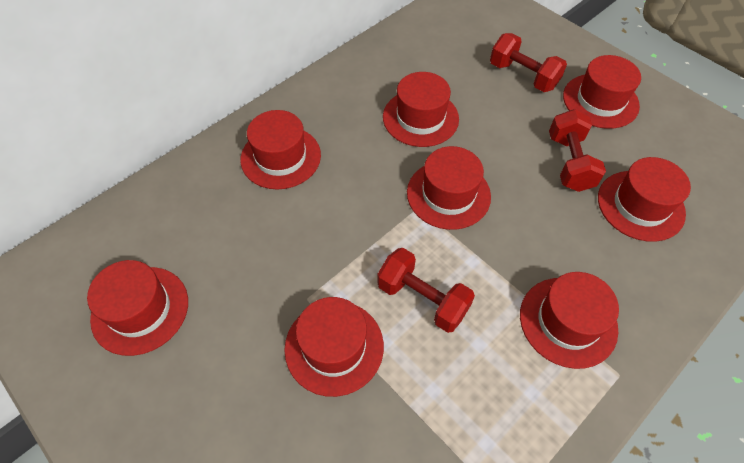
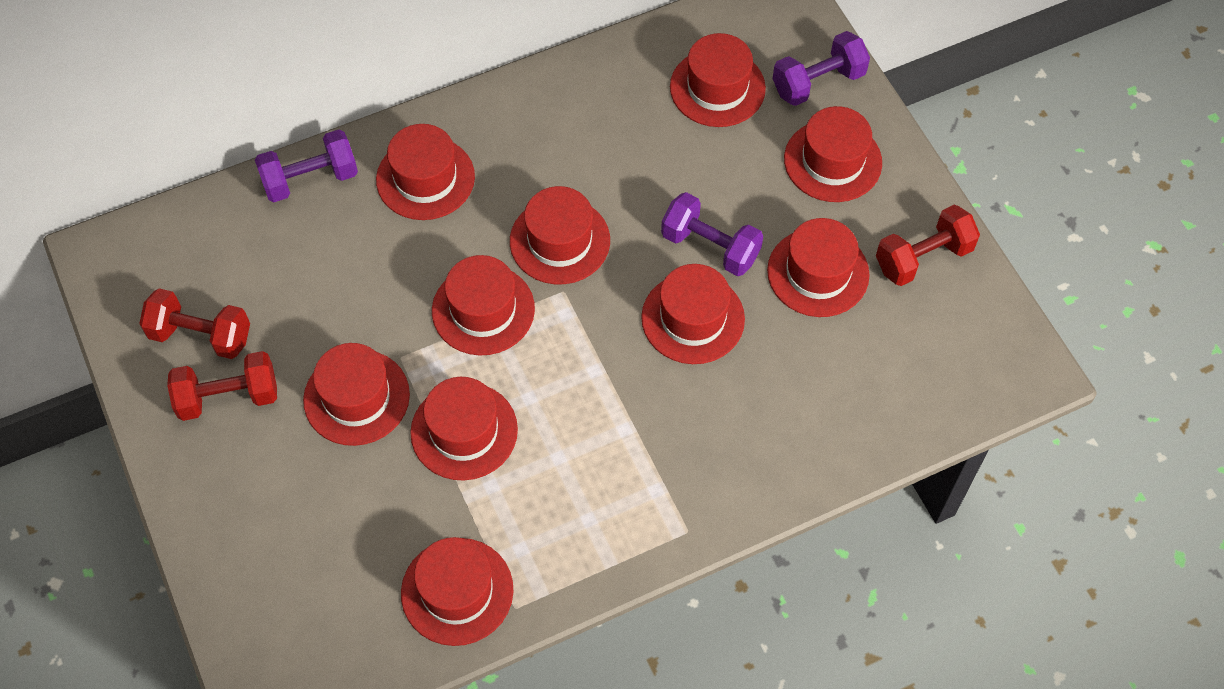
purple dumbbell: 0 -> 3
red hat: 8 -> 10

